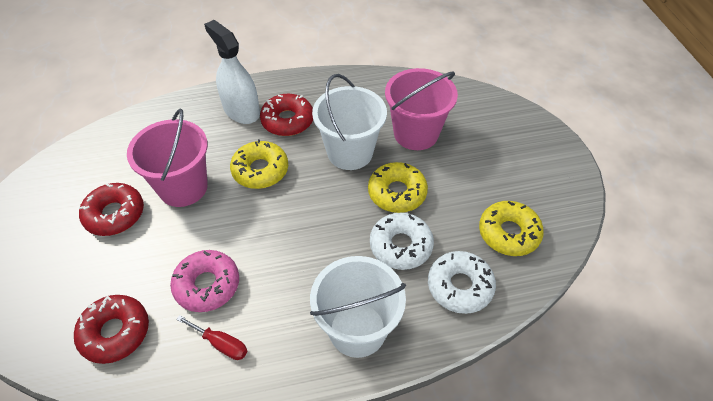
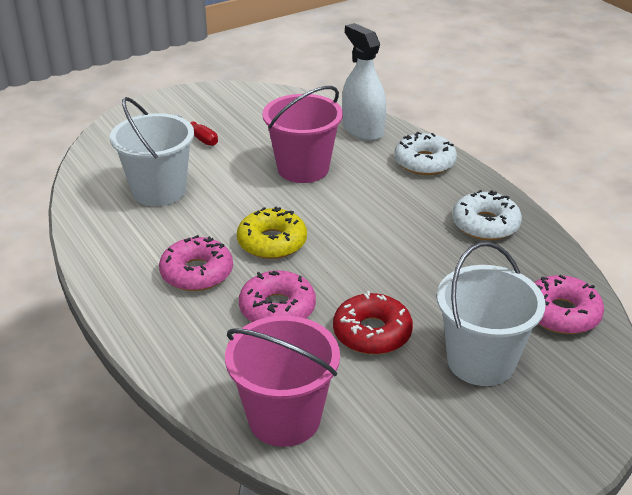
pink donut: 1 -> 3
red donut: 3 -> 1
yellow donut: 3 -> 1

